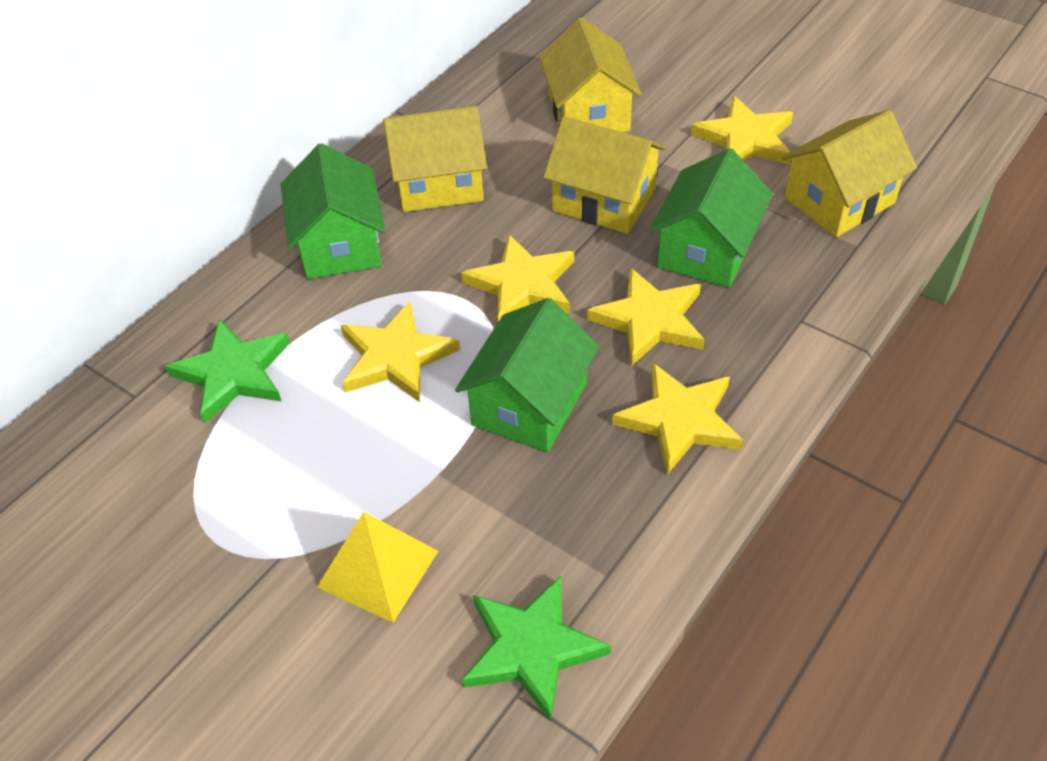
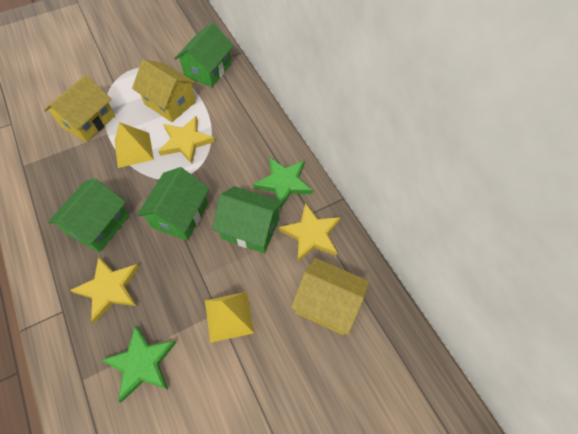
green house: 3 -> 4
yellow house: 4 -> 3
yellow pyramid: 1 -> 2
yellow star: 5 -> 3

